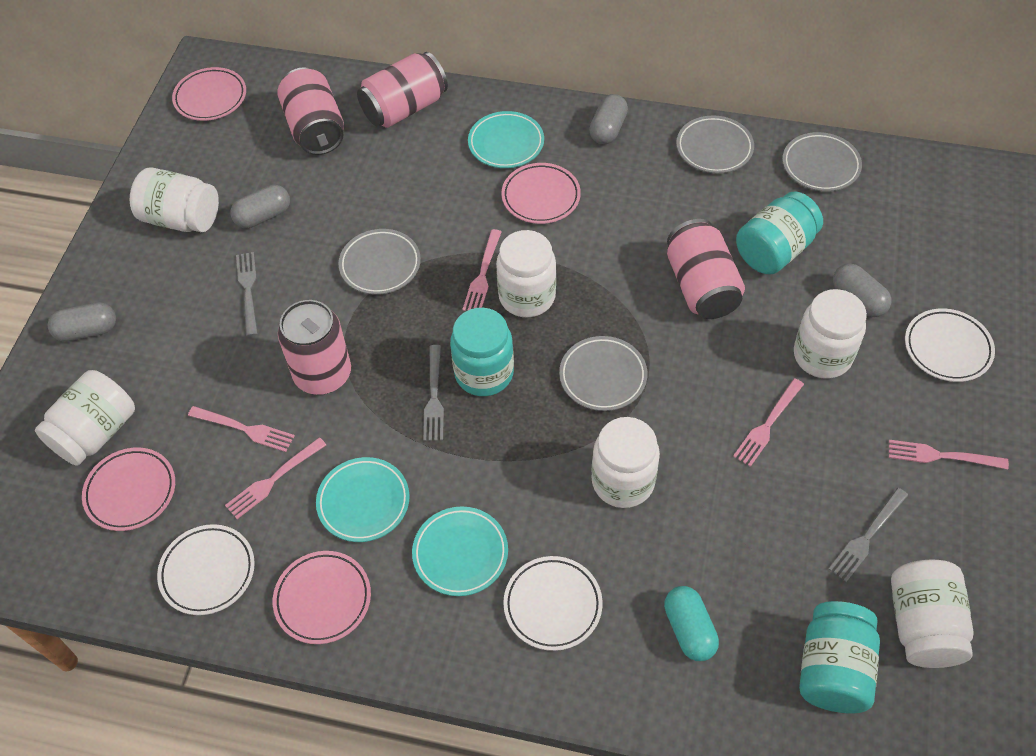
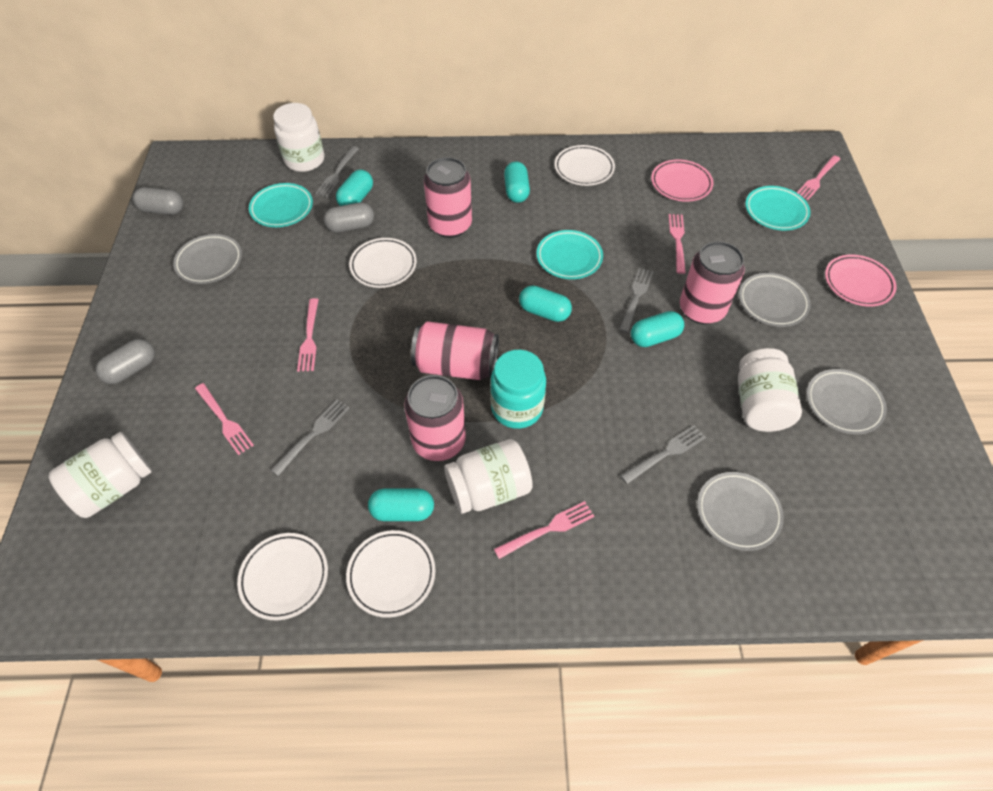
grey capsule: 4 -> 3
grey fork: 3 -> 4
pink plate: 4 -> 2
turquoise capsule: 1 -> 5
turquoise jar: 3 -> 1
white jar: 6 -> 4
white plate: 3 -> 4

